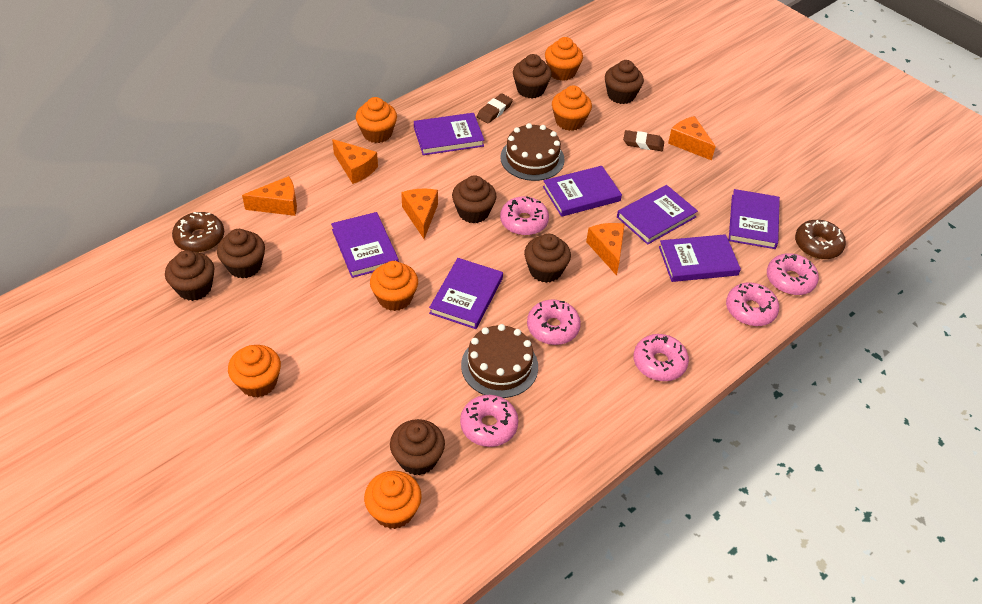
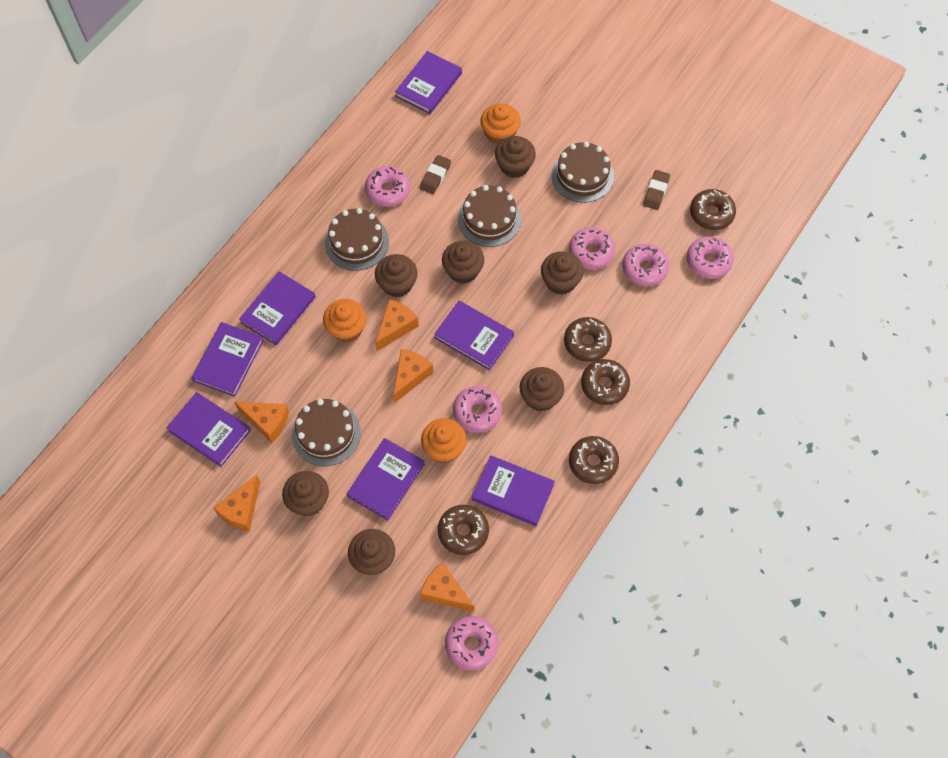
brown cake: 2 -> 4
brown donut: 2 -> 5
orange cupcake: 6 -> 3

